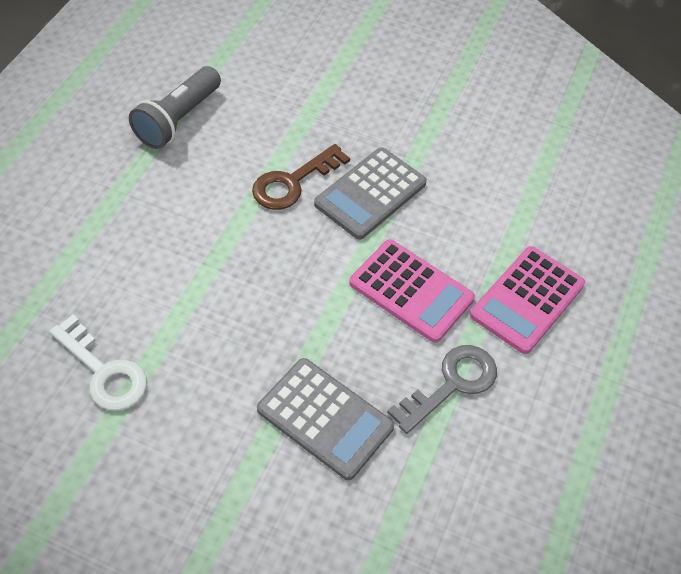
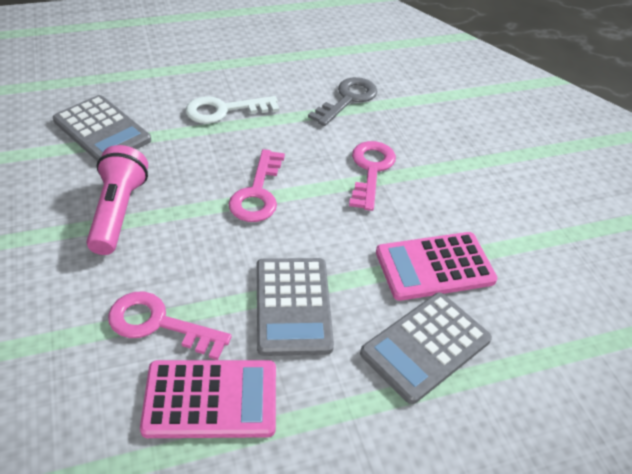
brown key: 1 -> 0
grey calculator: 2 -> 3
grey flashlight: 1 -> 0
pink flashlight: 0 -> 1
pink key: 0 -> 3

